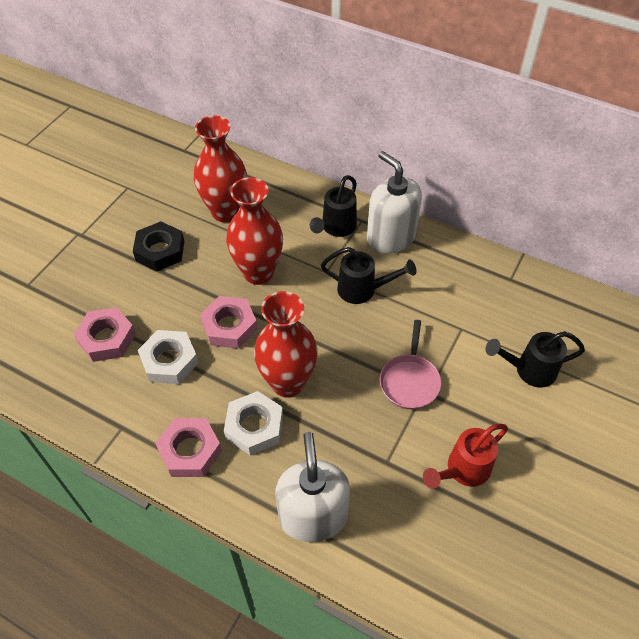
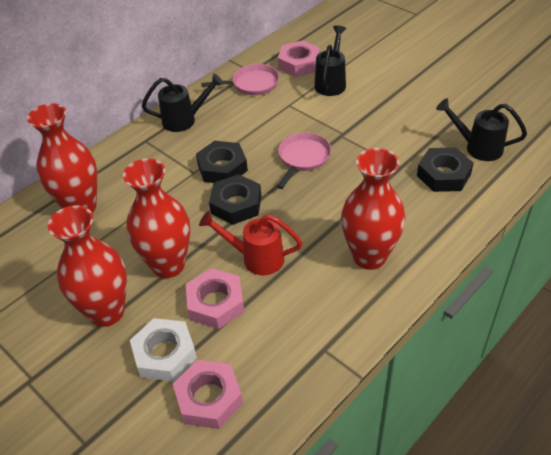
black nut: 1 -> 3
pink pan: 1 -> 2
red vase: 3 -> 4
white nut: 2 -> 1
white soap dispenser: 2 -> 0

